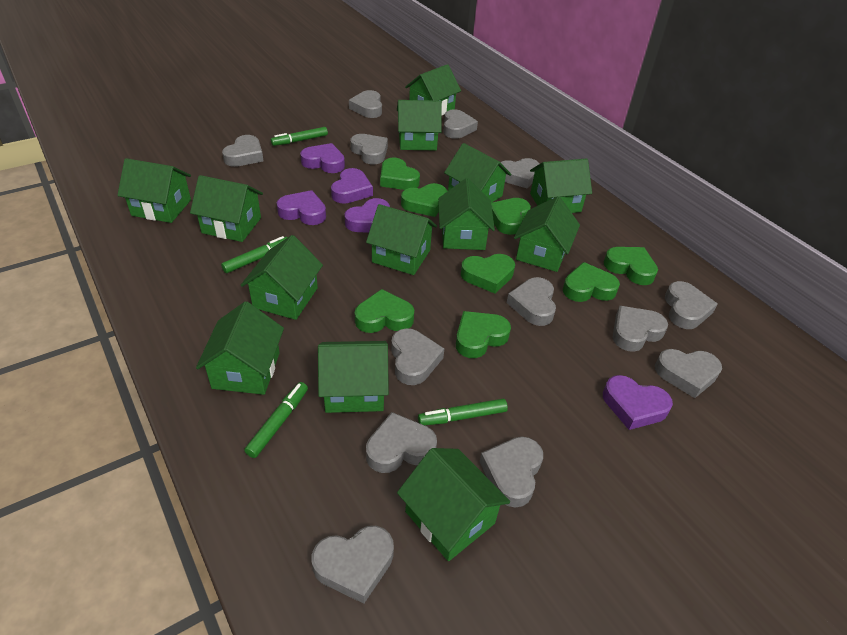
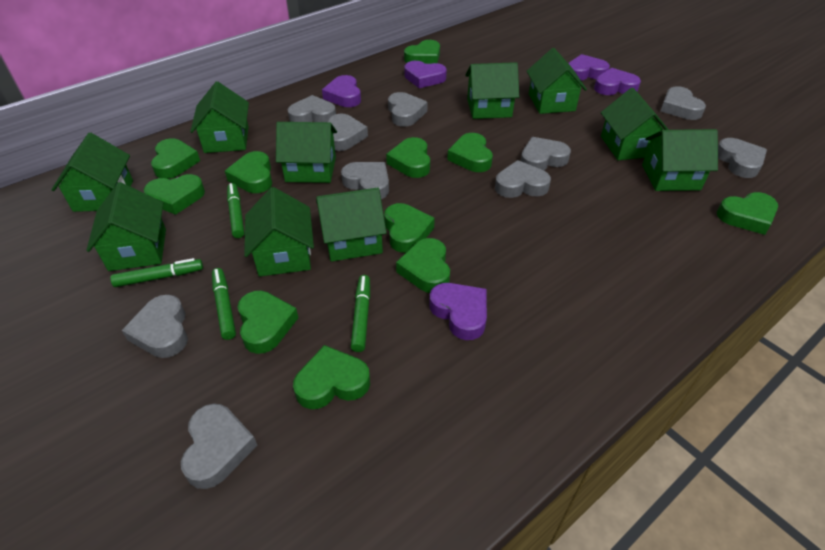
green heart: 8 -> 11
green house: 13 -> 10
grey heart: 13 -> 10

